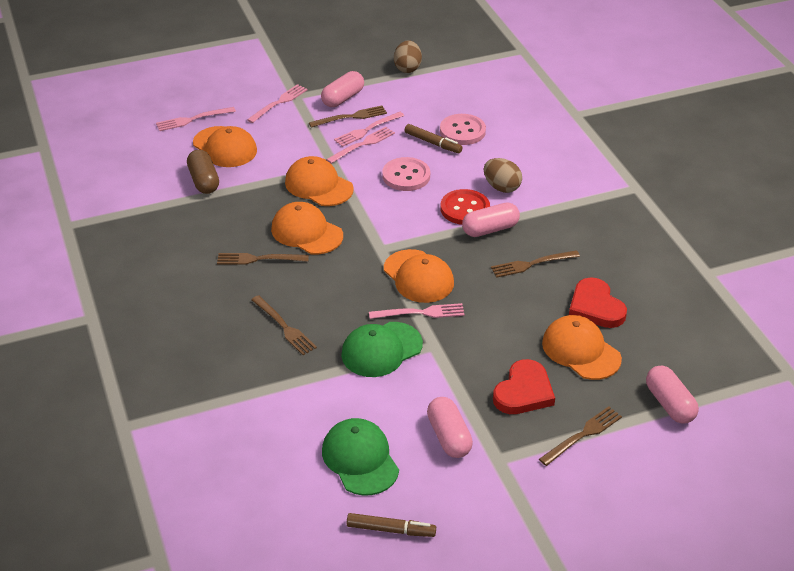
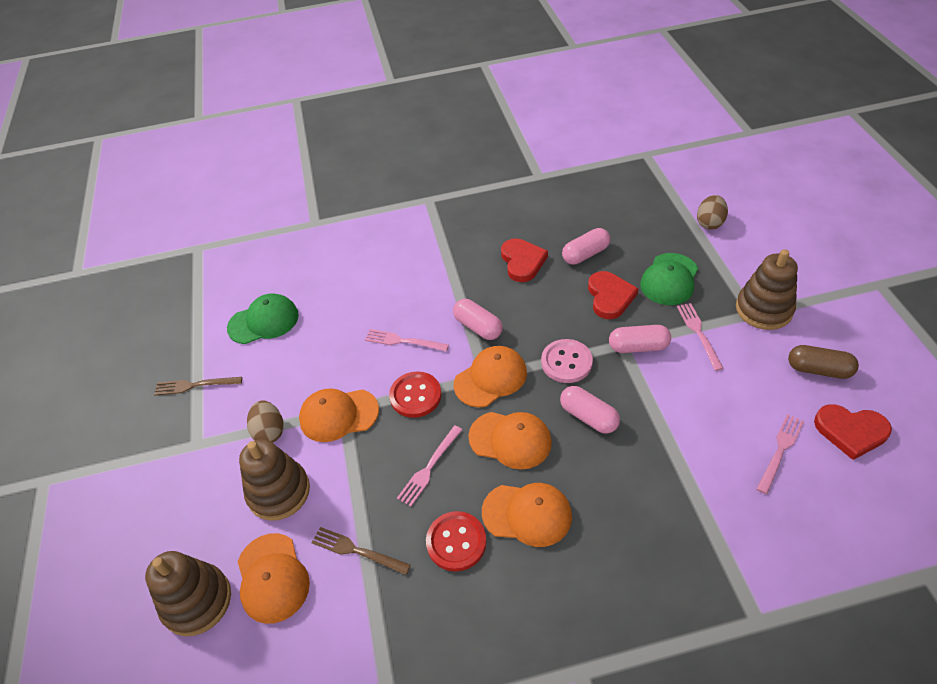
brown fork: 5 -> 2
brown marker: 2 -> 0
brown stacking toy: 0 -> 3
pink button: 2 -> 1
pink fork: 5 -> 4
red button: 1 -> 2
red heart: 2 -> 3

